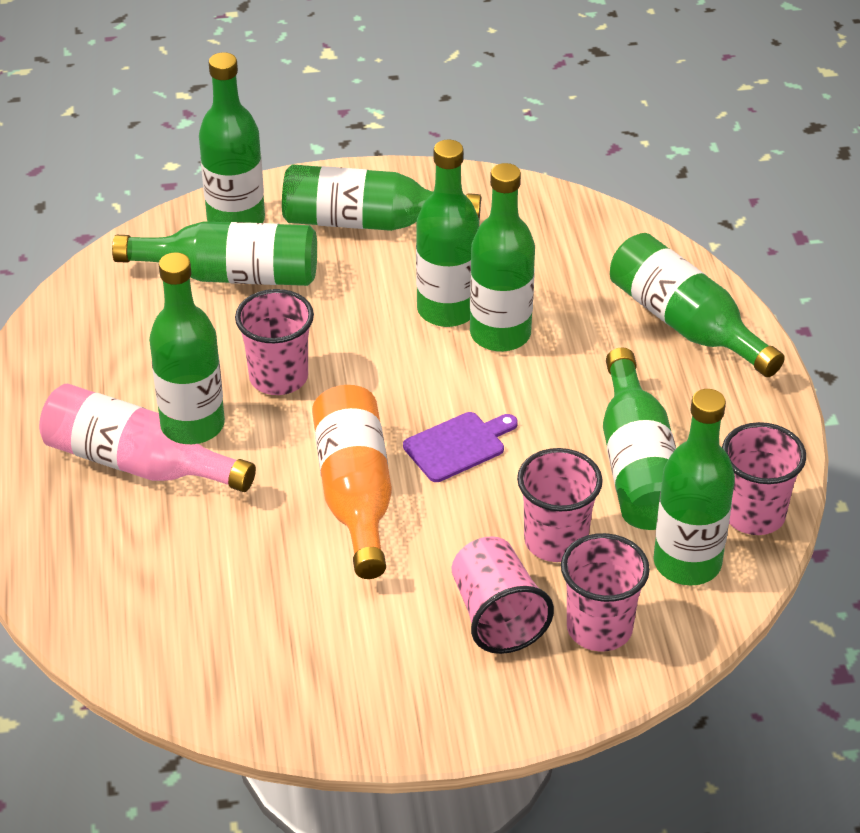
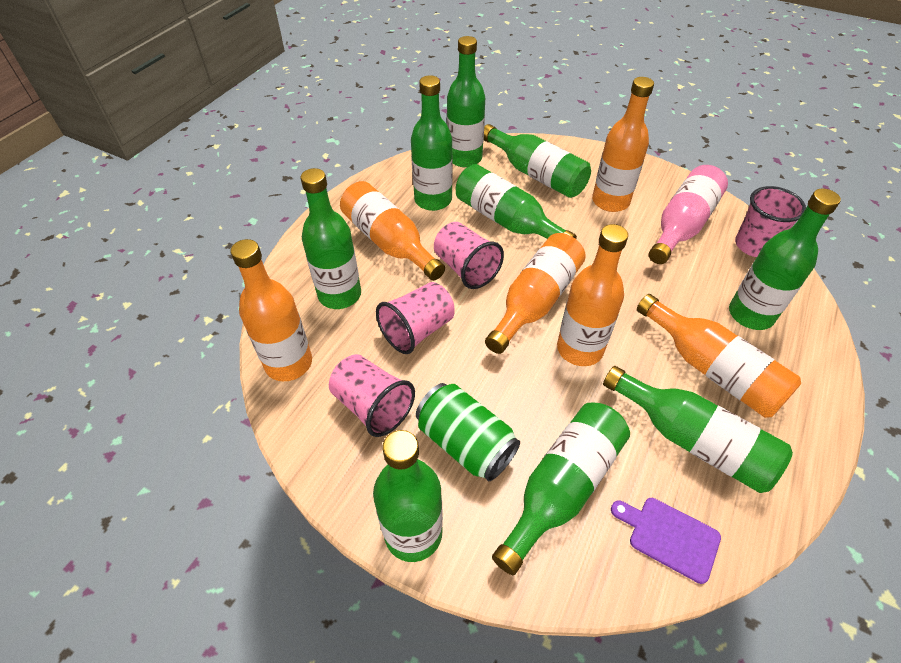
green can: 0 -> 1
orange bottle: 1 -> 6
pink cup: 5 -> 4

